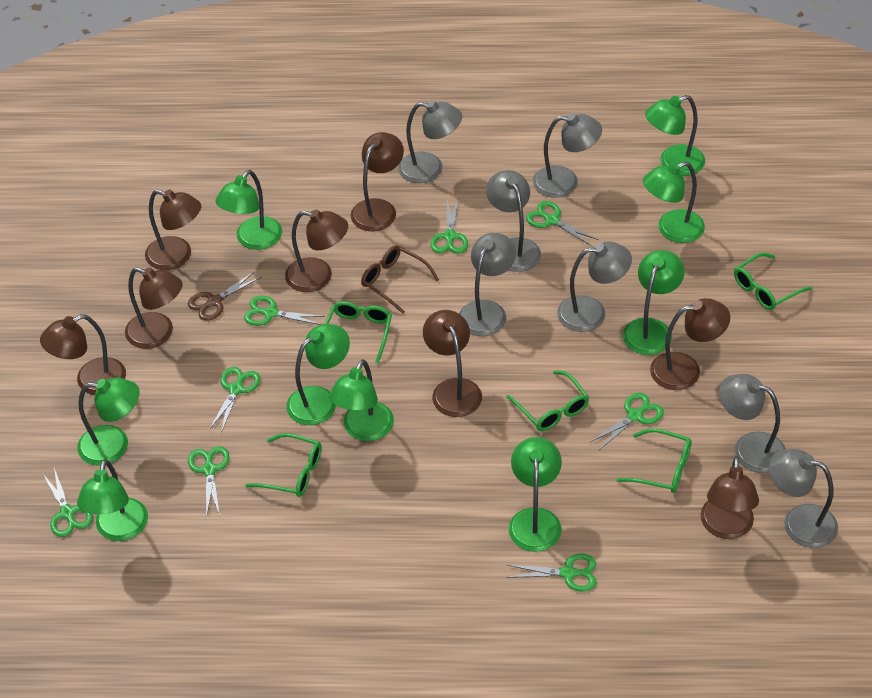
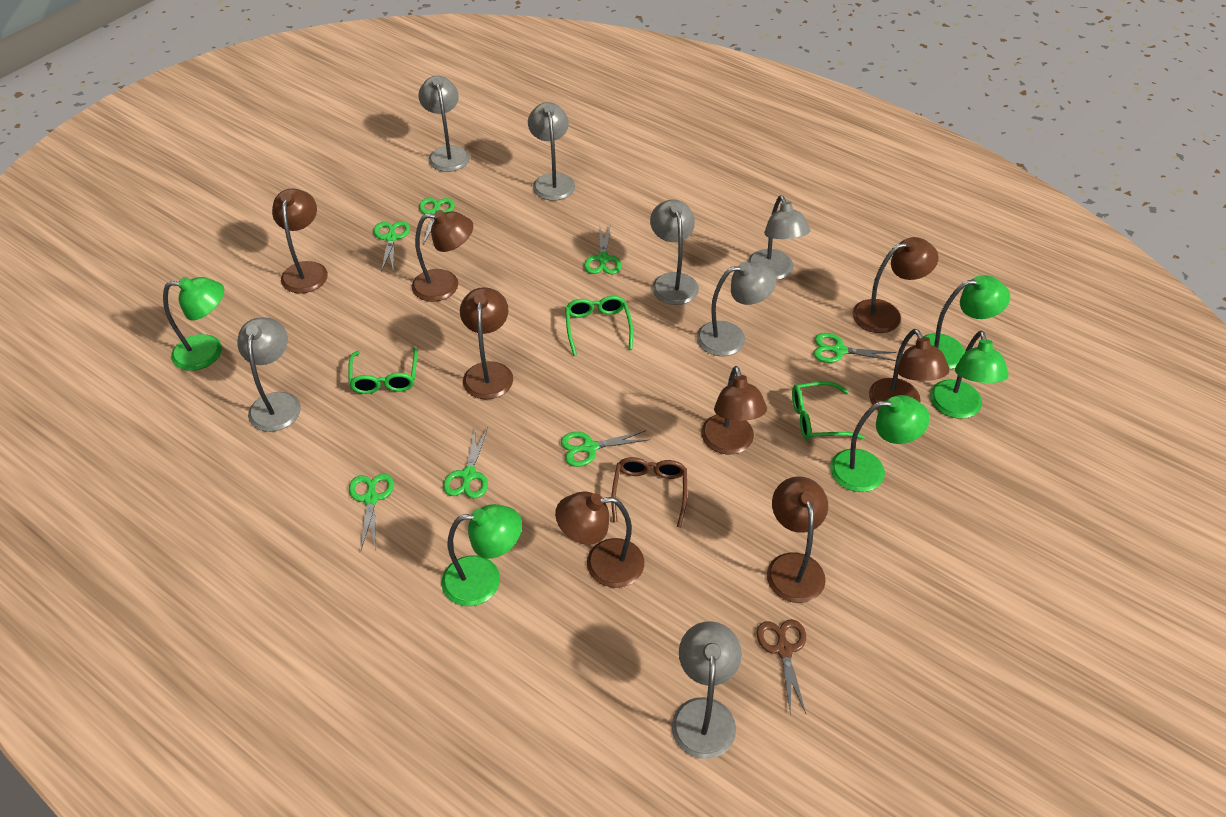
green glasses: 5 -> 3
green lamp: 9 -> 5
green scissors: 8 -> 7

